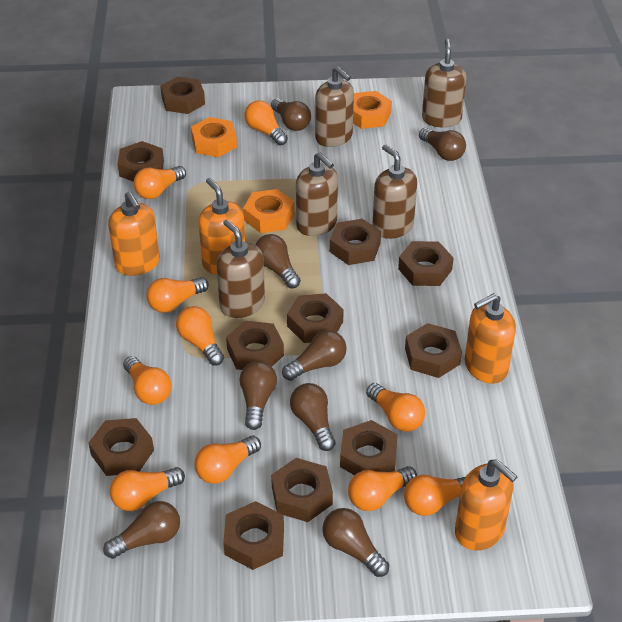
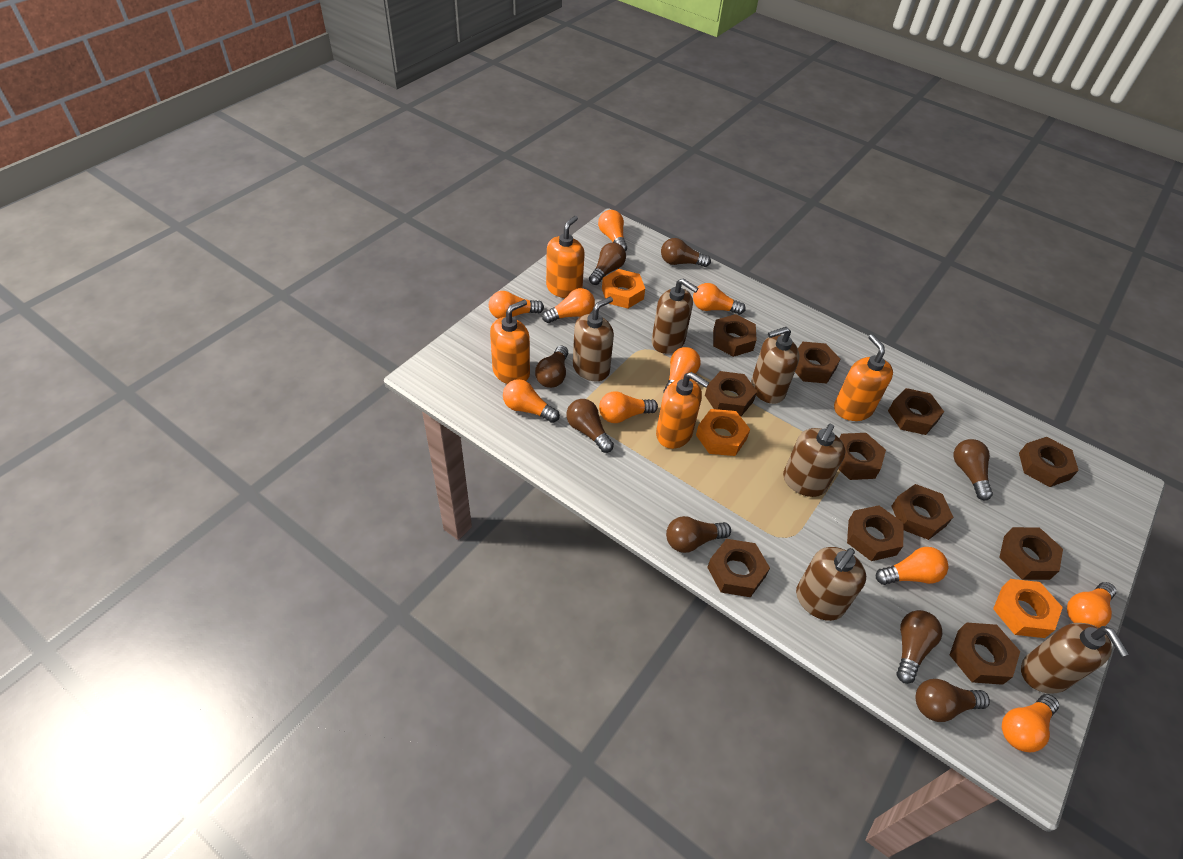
brown soap dispenser: 5 -> 6

